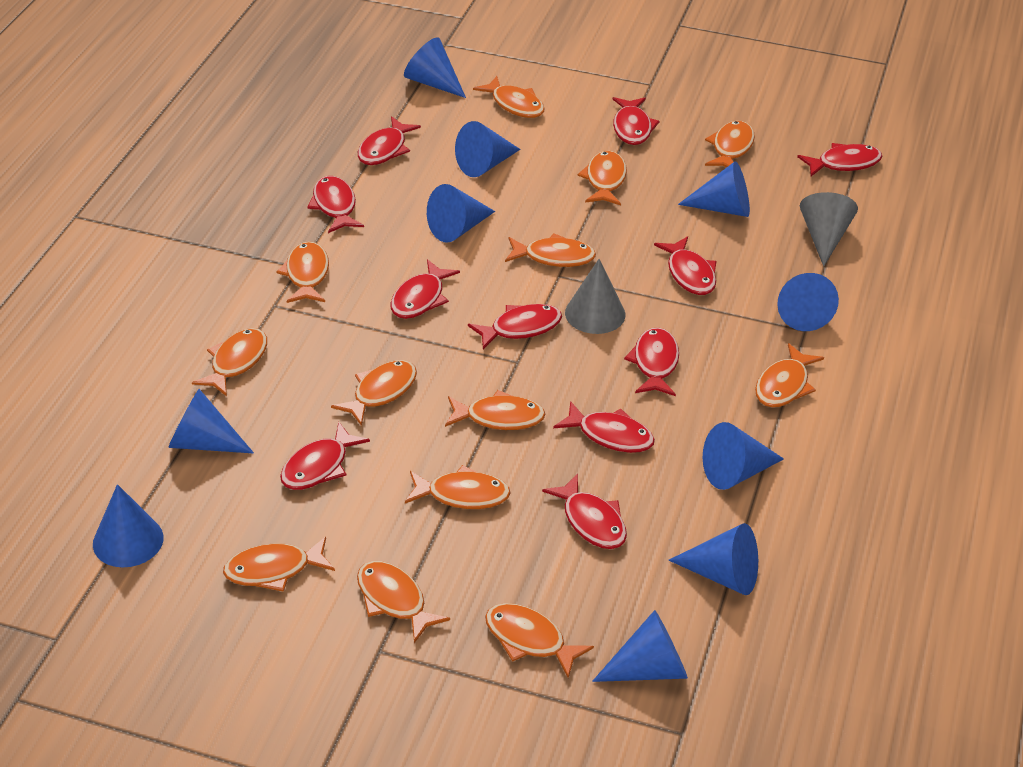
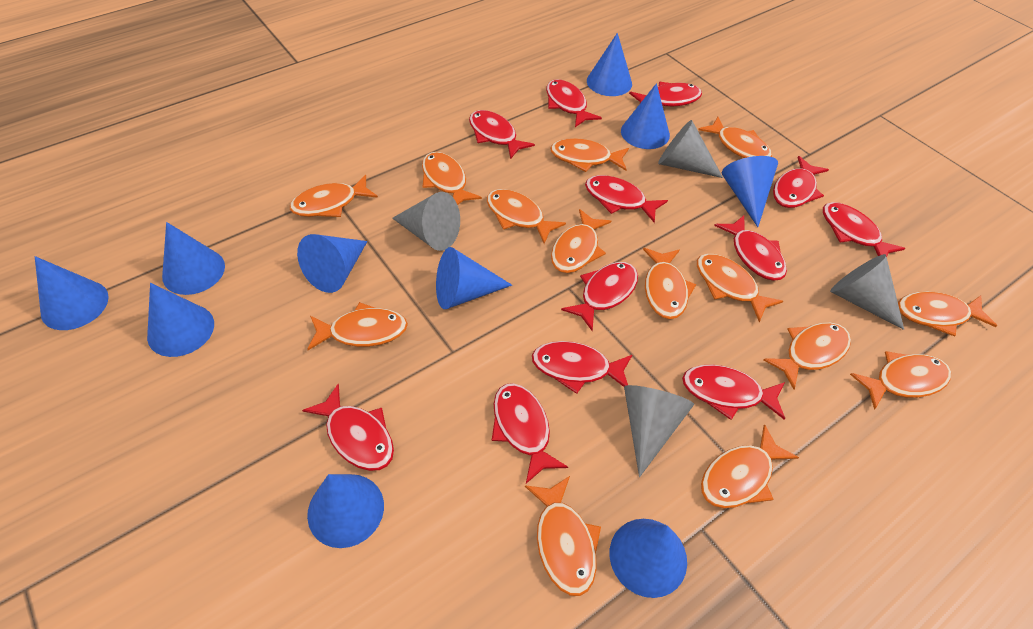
grey cone: 2 -> 4
orange fish: 13 -> 14
red fish: 11 -> 12

